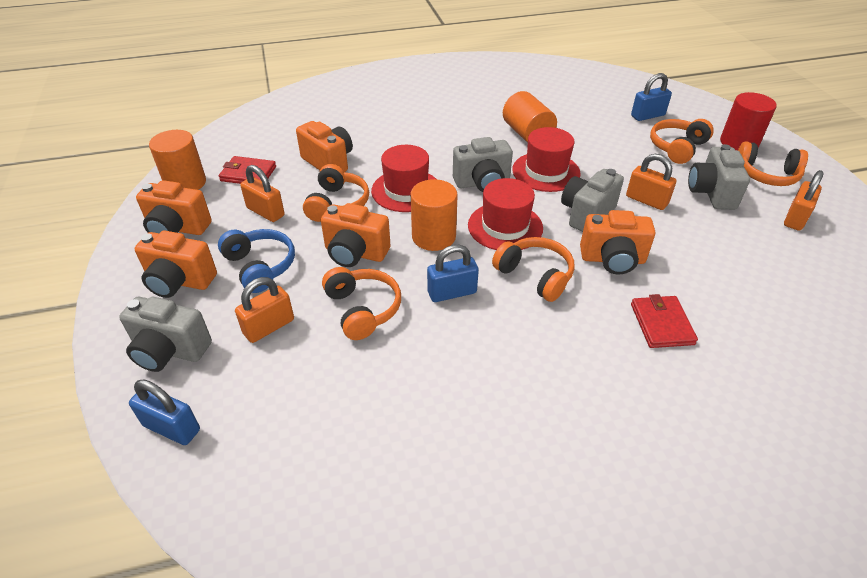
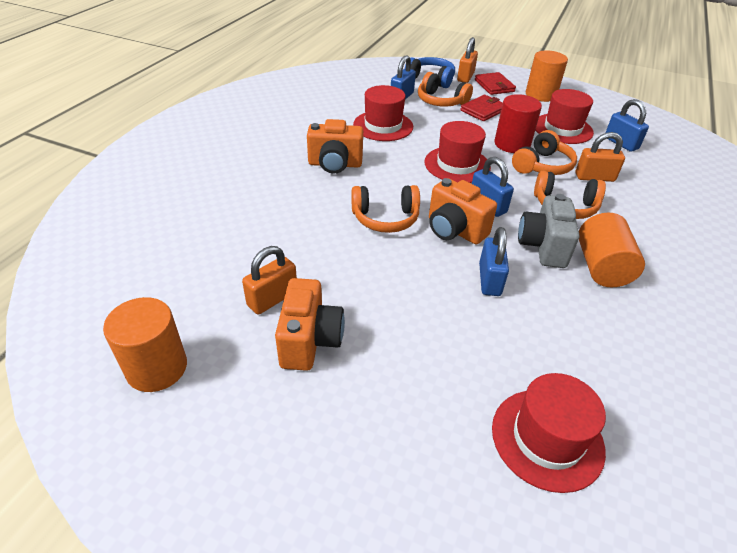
blue padlock: 3 -> 4
grey camera: 4 -> 1
orange camera: 5 -> 3
orange headphones: 5 -> 4
orange padlock: 4 -> 3
red hat: 3 -> 4

